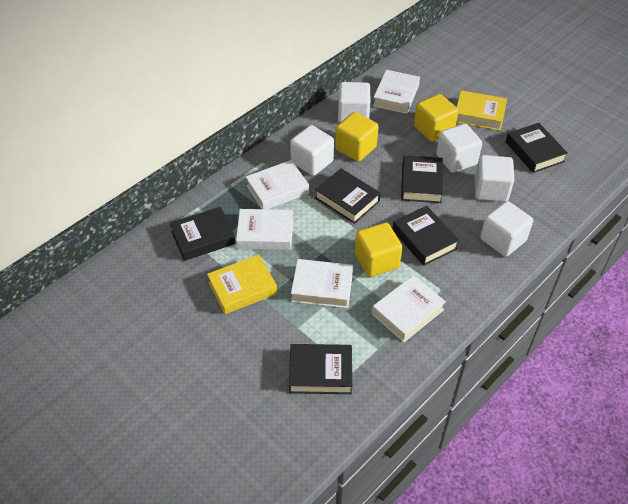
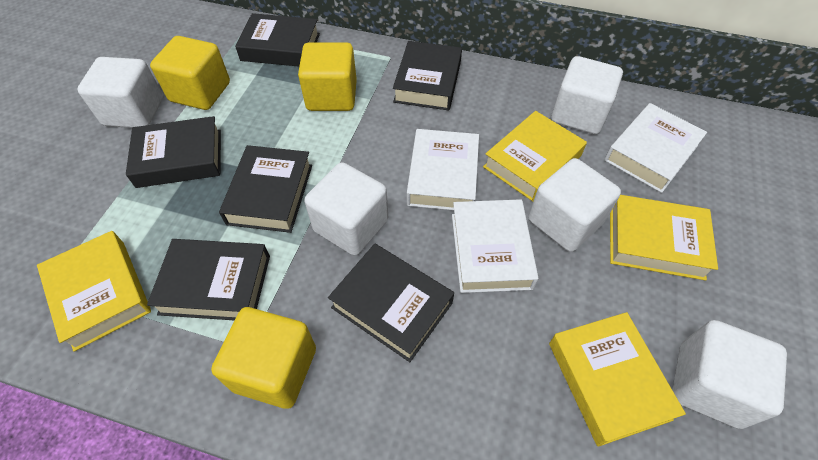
white book: 5 -> 3
yellow book: 2 -> 4

